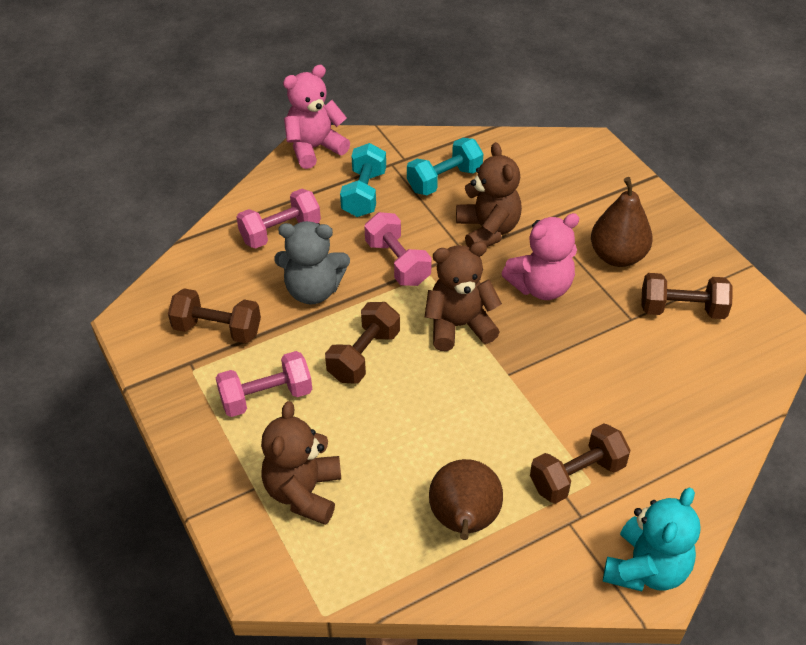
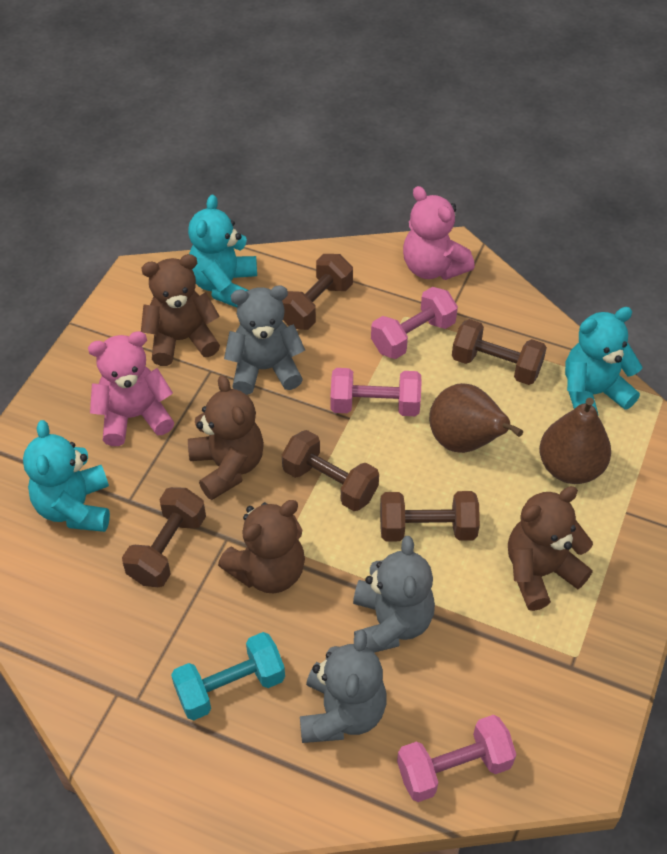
brown dumbbell: 4 -> 5
brown teddy bear: 3 -> 4
grey teddy bear: 1 -> 3
turquoise dumbbell: 2 -> 1
turquoise teddy bear: 1 -> 3

